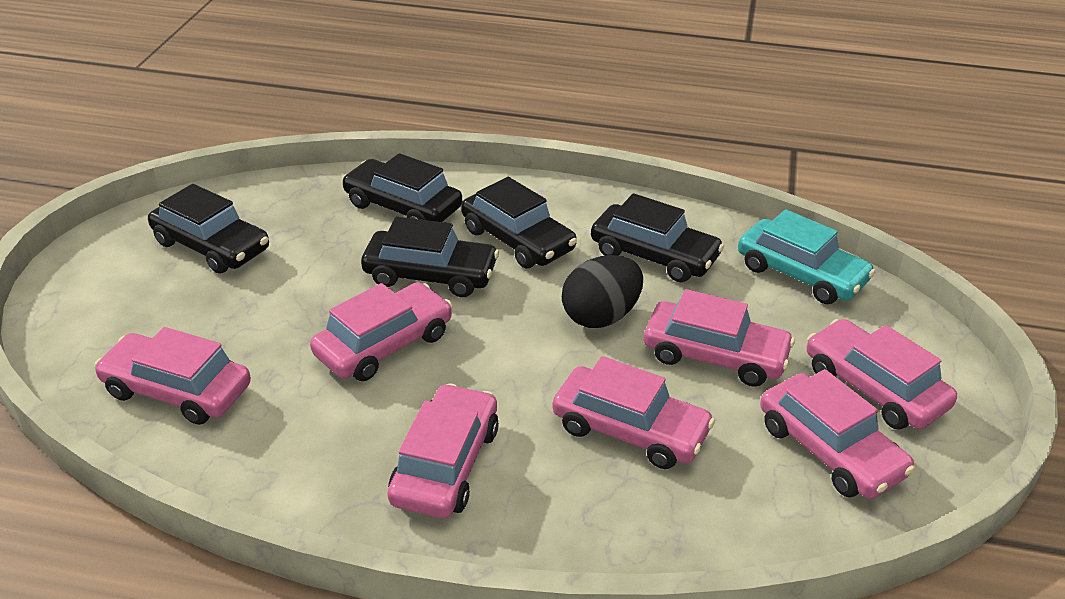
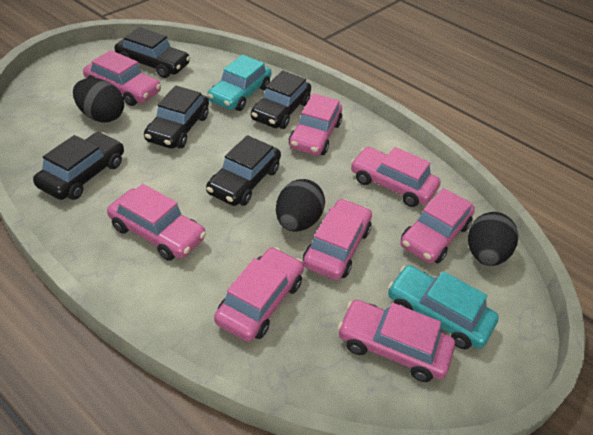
black egg: 1 -> 3
pink car: 7 -> 8
turquoise car: 1 -> 2

